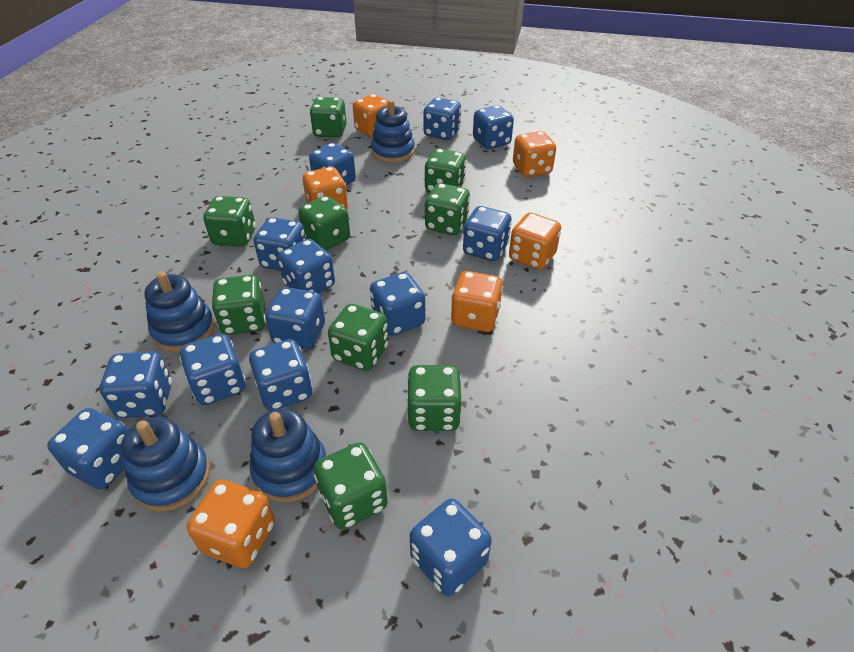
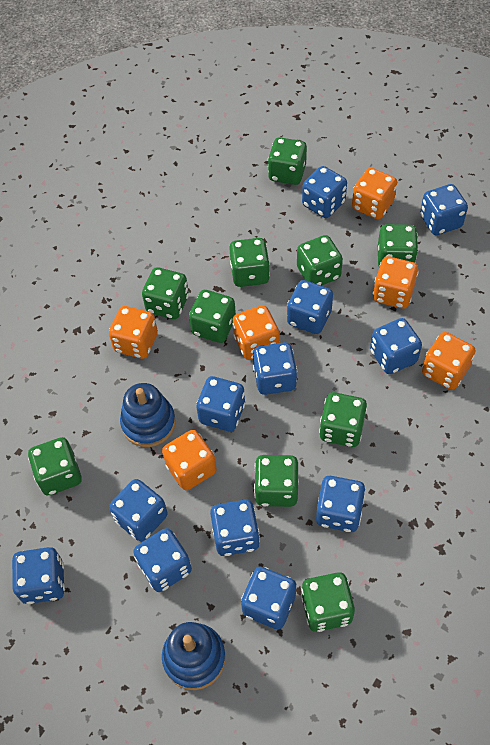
blue dice: 13 -> 12
blue stacking toy: 4 -> 2
green dice: 9 -> 10

